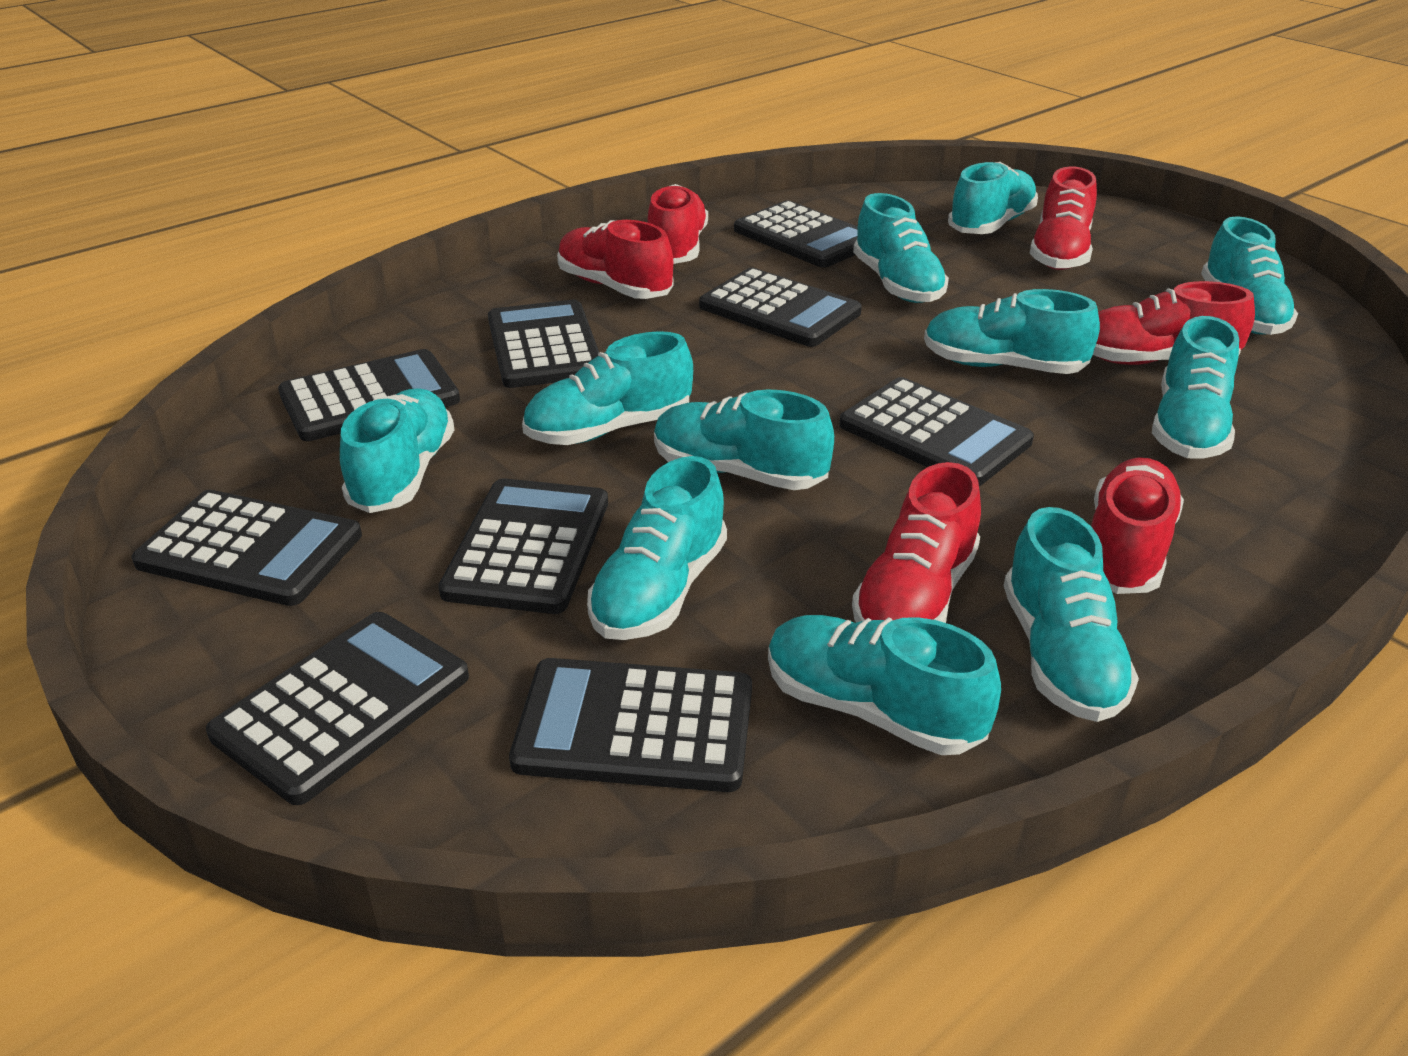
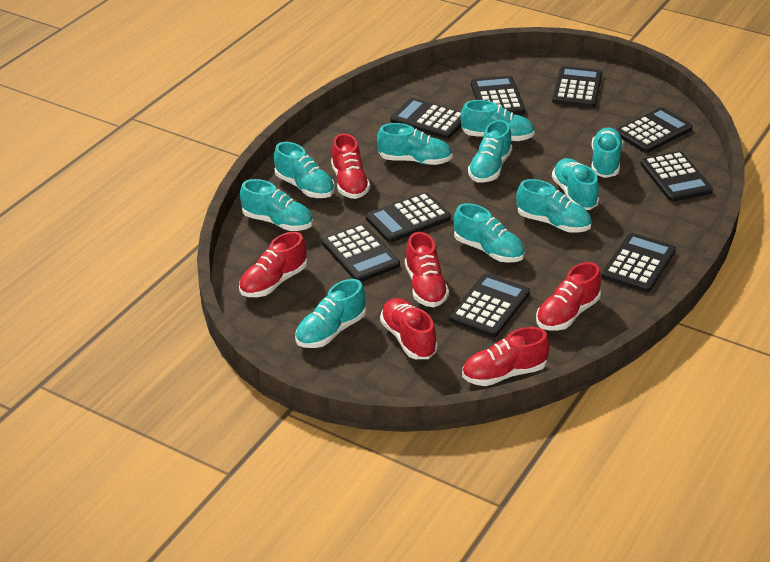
turquoise shoe: 11 -> 10

